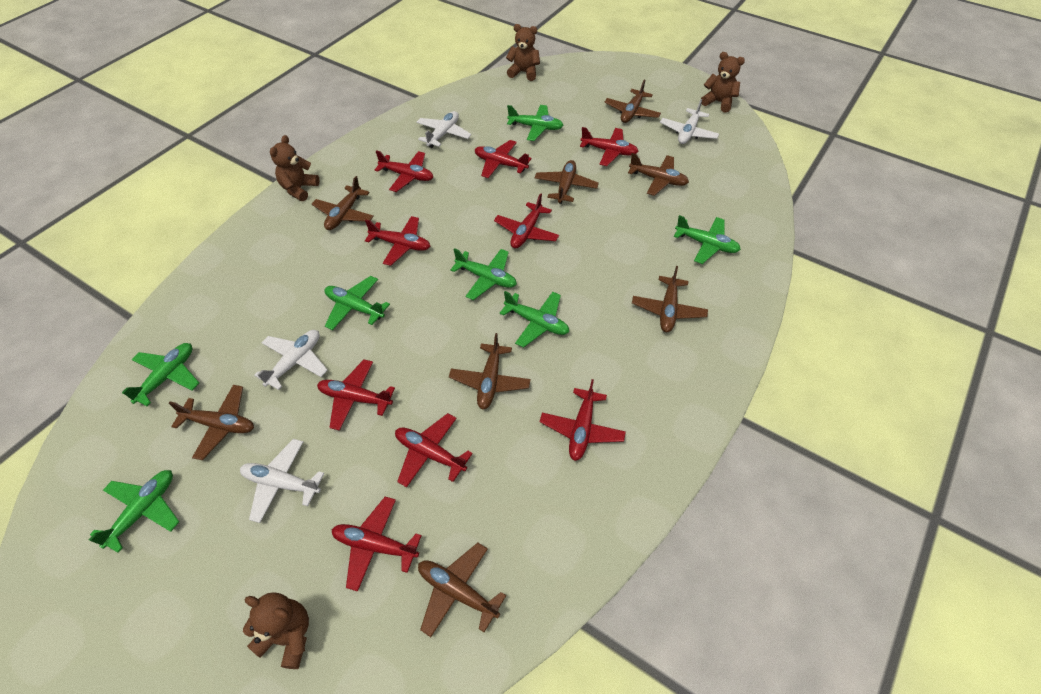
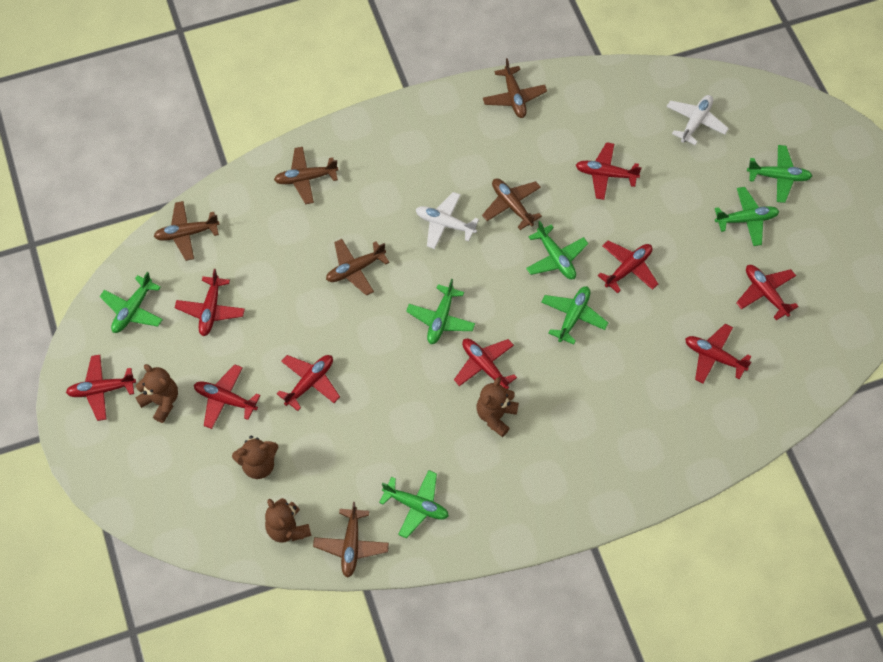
brown plane: 8 -> 6
white plane: 4 -> 2

